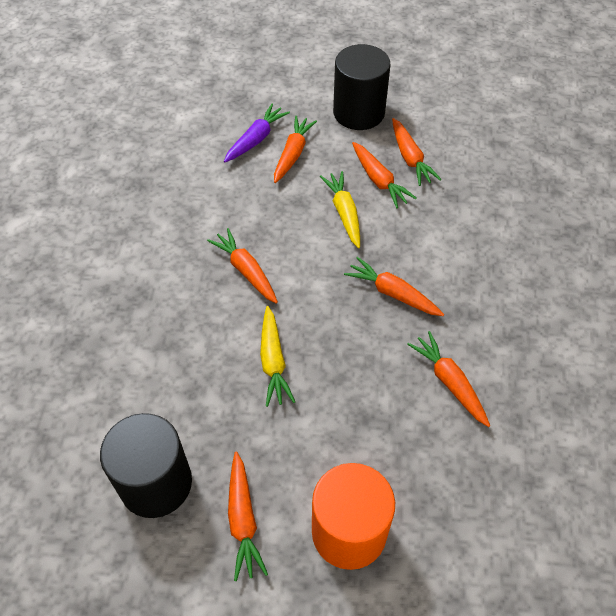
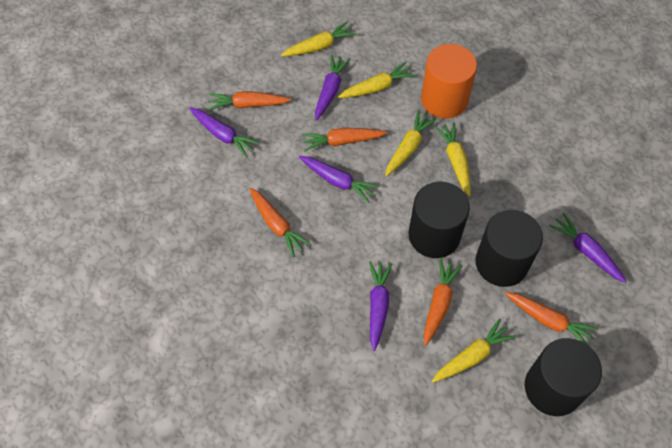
black cylinder: 2 -> 3
orange carrot: 7 -> 5
purple carrot: 1 -> 5
yellow carrot: 2 -> 5

